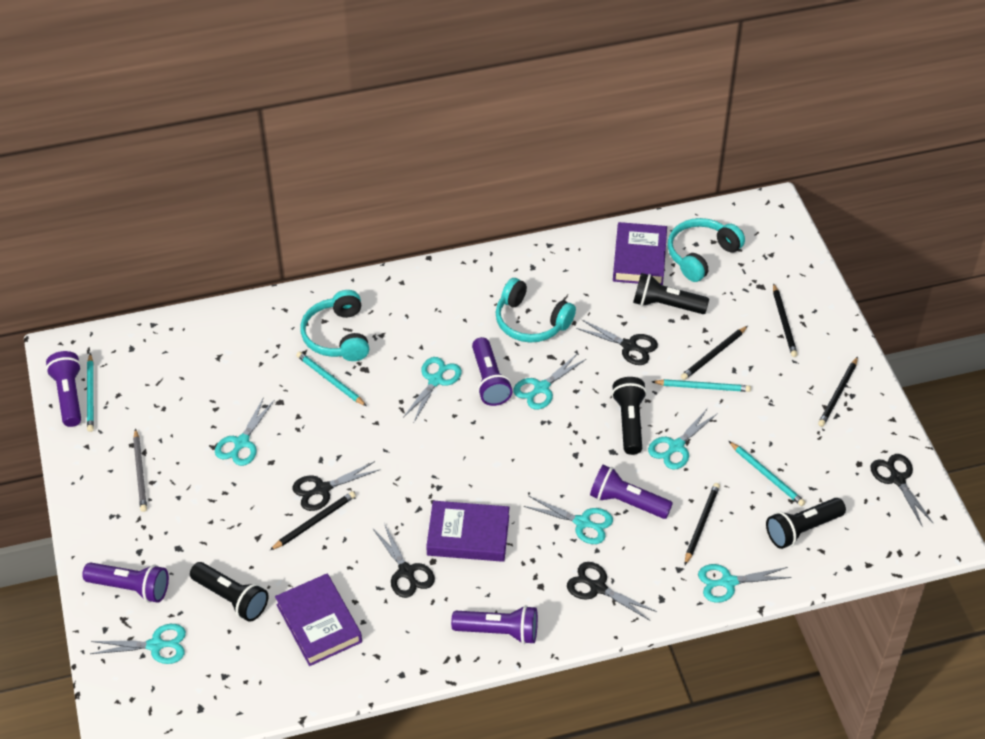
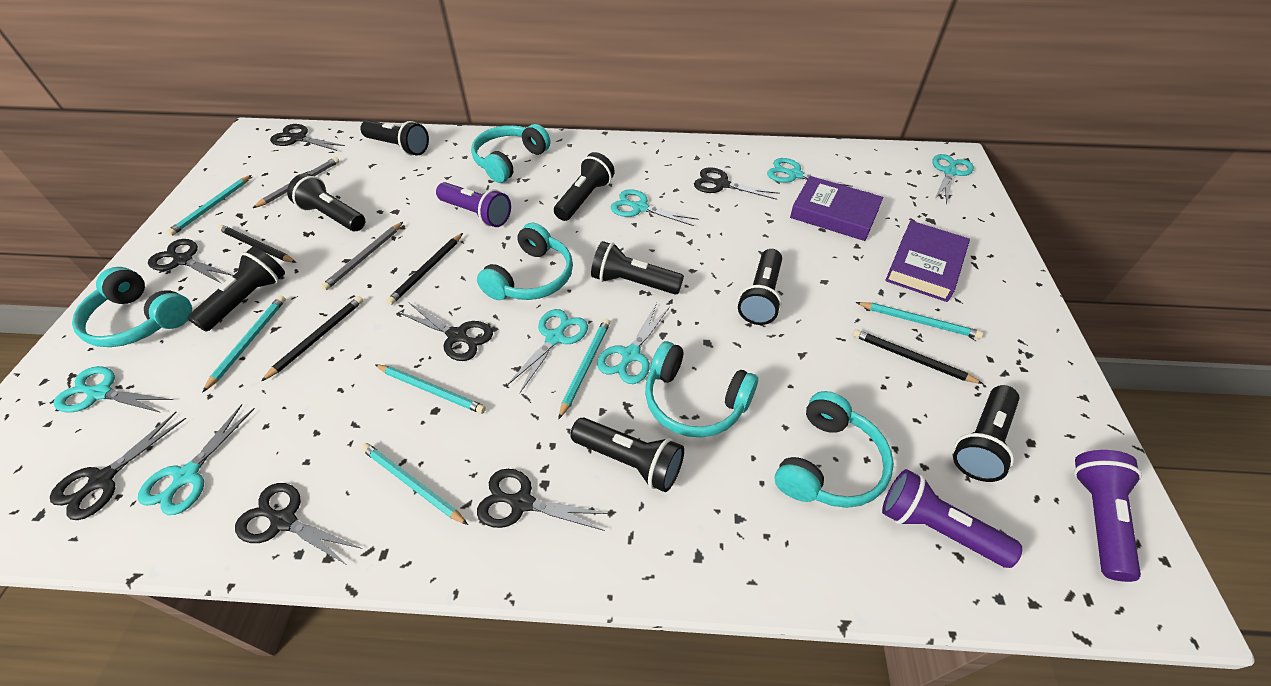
black flashlight: 4 -> 8
black pencil: 5 -> 4
black scissors: 5 -> 7
grey pencil: 1 -> 2
purple book: 3 -> 2
purple flashlight: 5 -> 3
turquoise headphones: 3 -> 5
turquoise pencil: 4 -> 6

